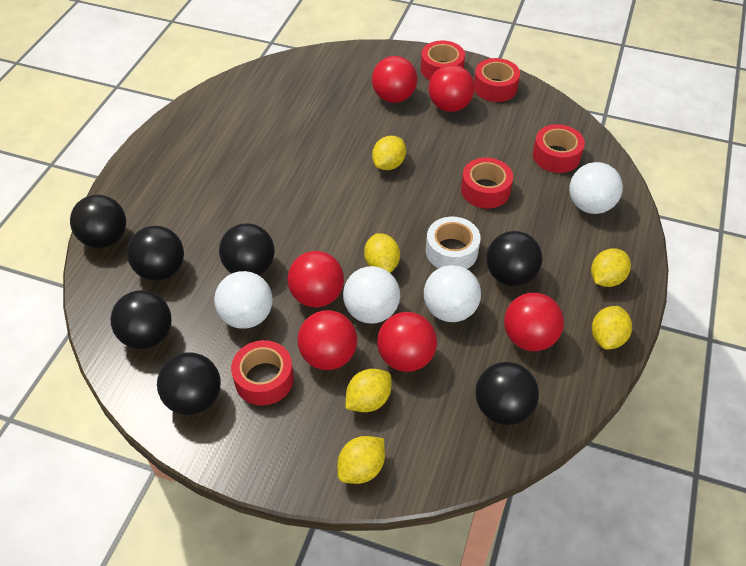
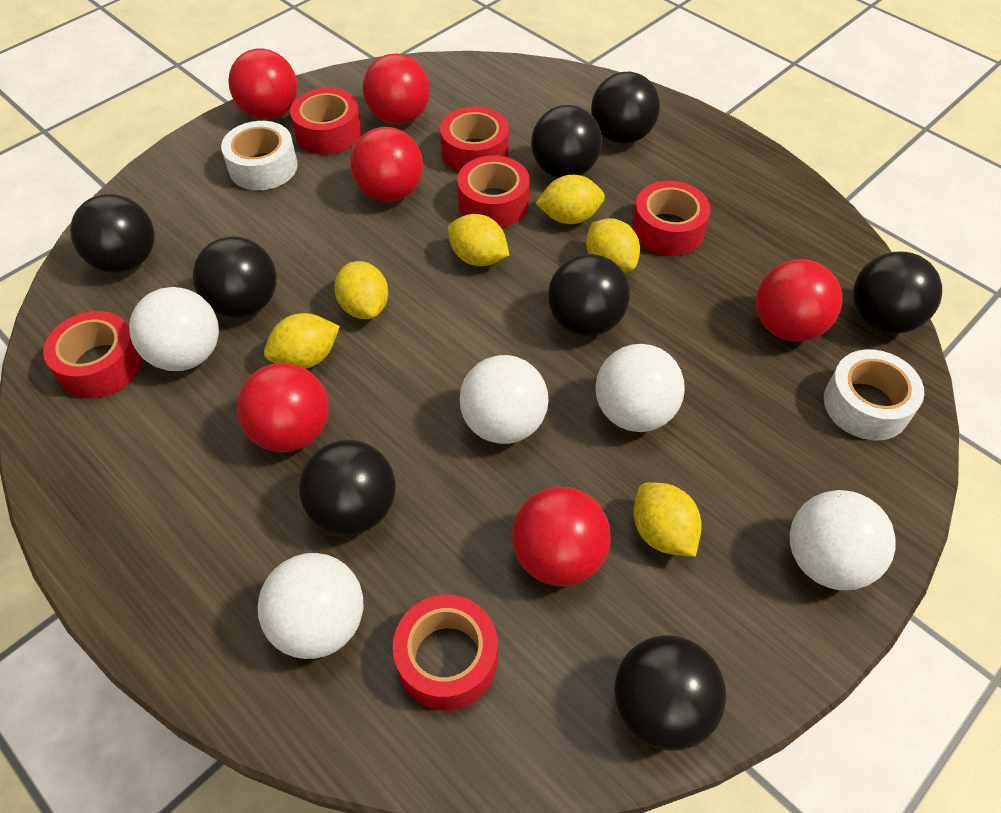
black ball: 7 -> 8
red tape: 5 -> 6
white ball: 4 -> 5
white tape: 1 -> 2

